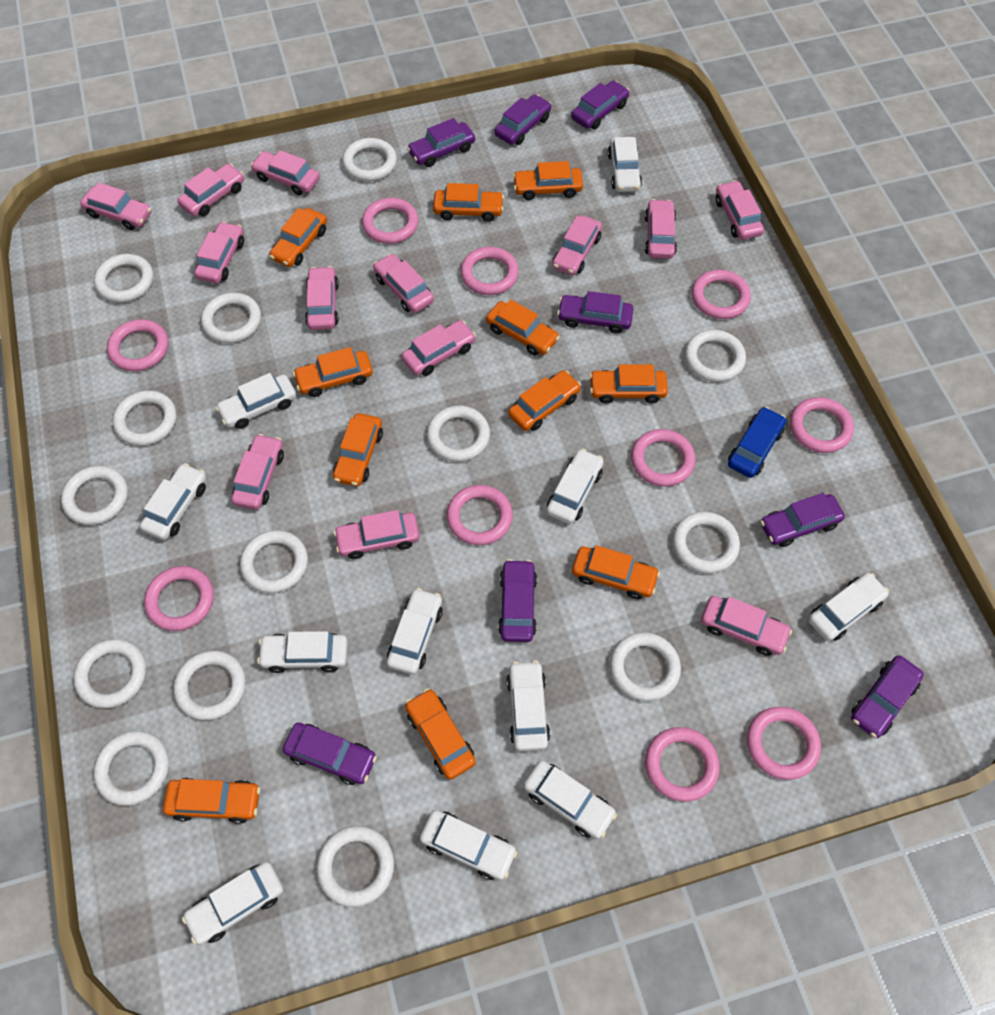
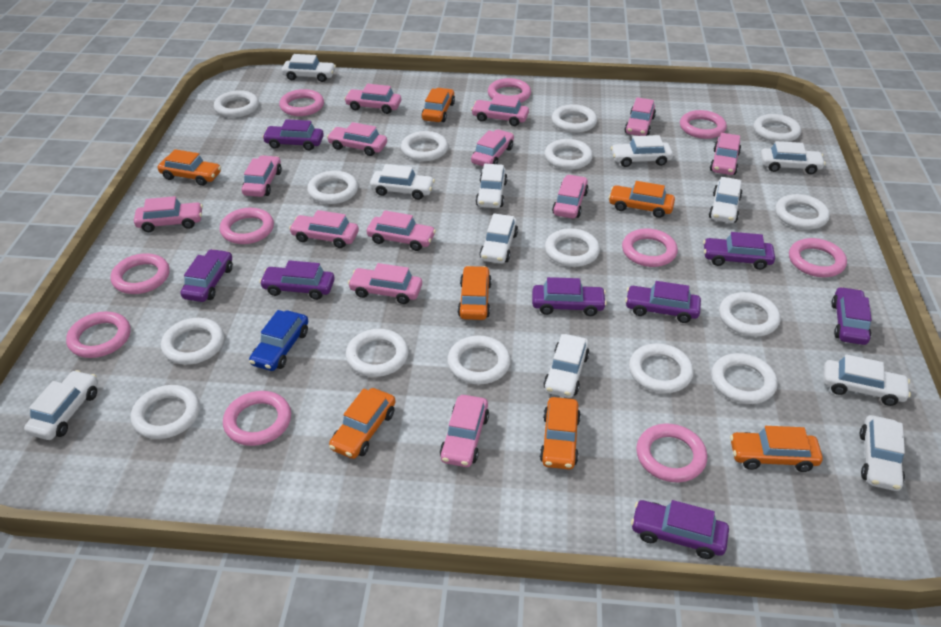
orange car: 11 -> 7
white ring: 14 -> 15

